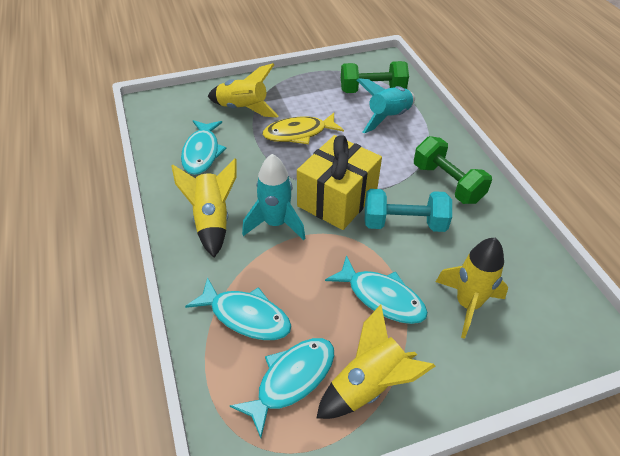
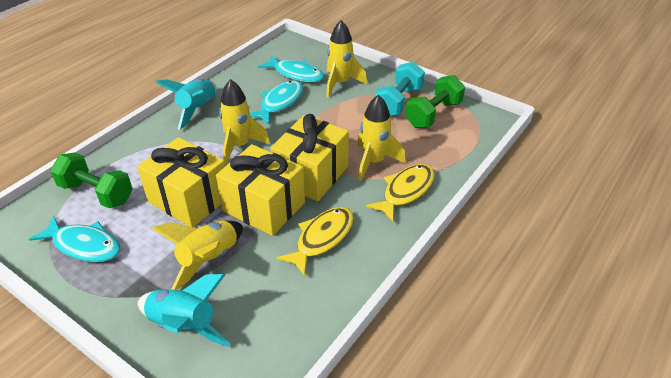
turquoise fish: 4 -> 3
yellow fish: 1 -> 2
yellow gift: 1 -> 3

